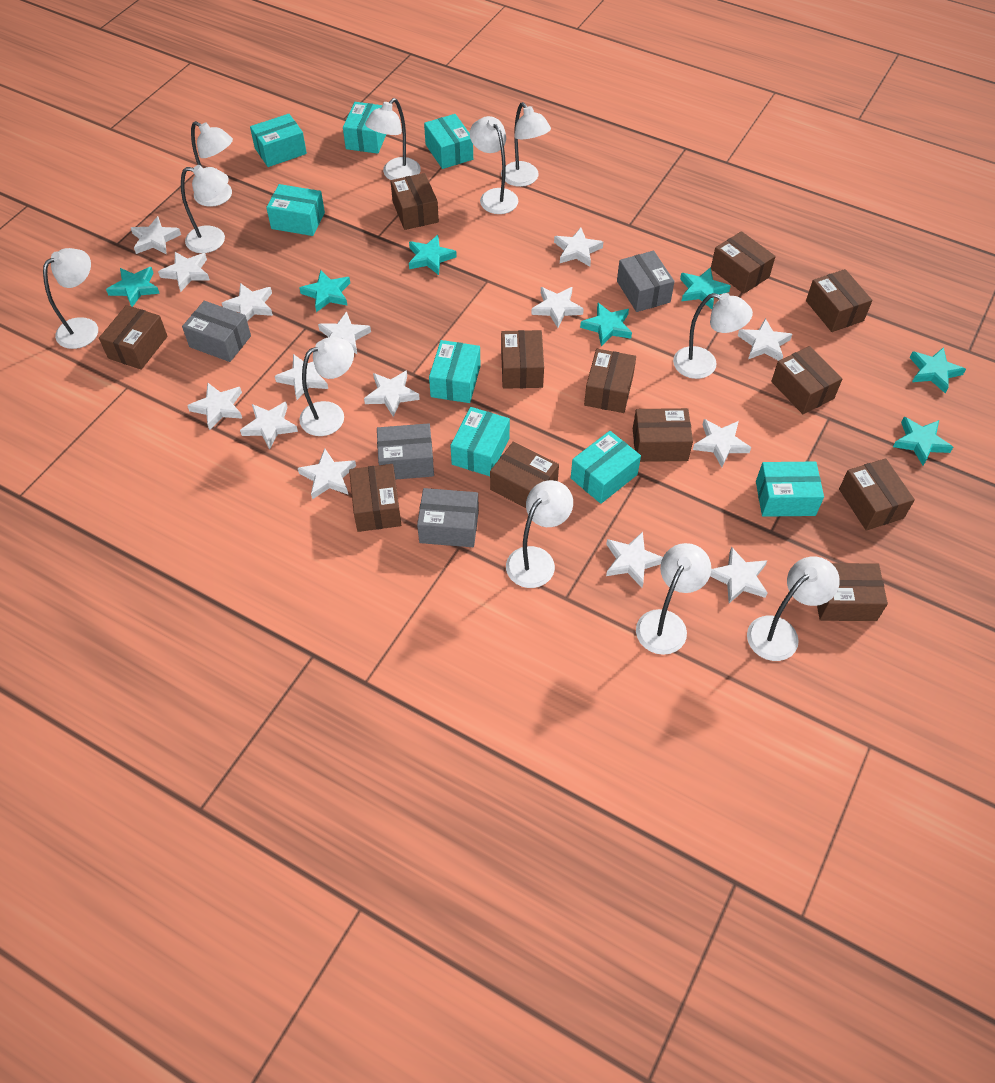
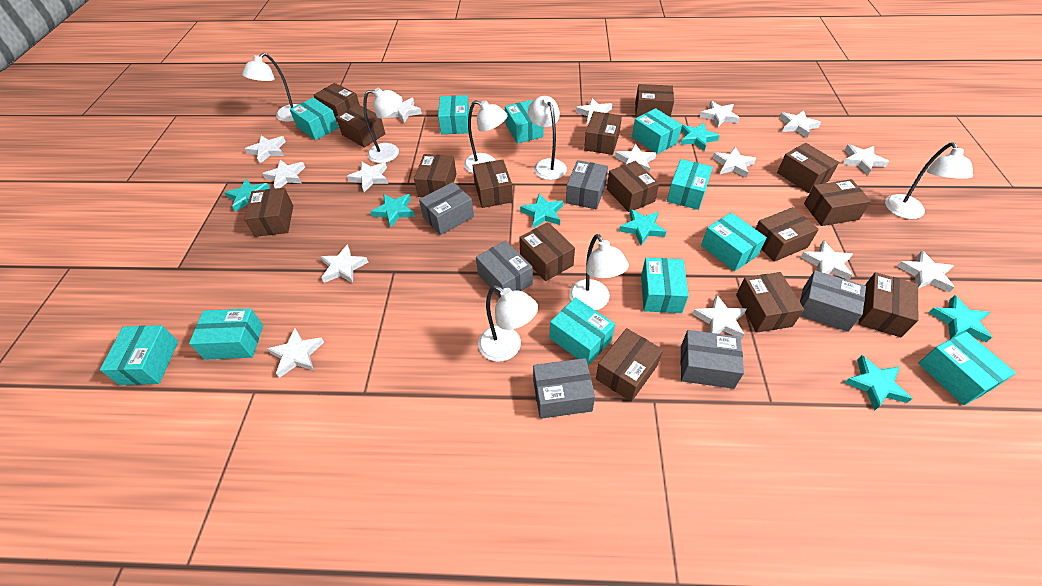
brown box: 12 -> 15
grey box: 4 -> 6
turquoise box: 8 -> 11
white lamp: 11 -> 7

